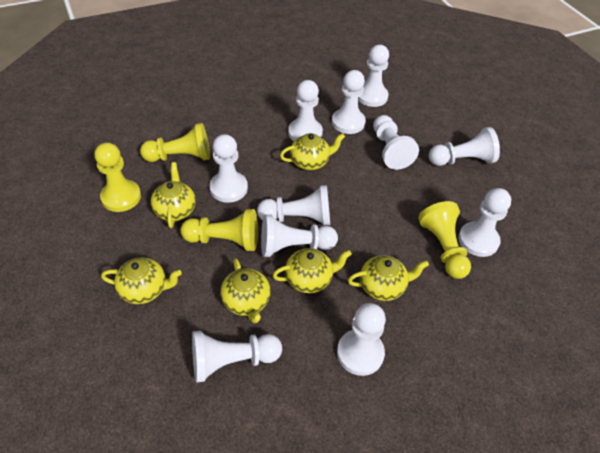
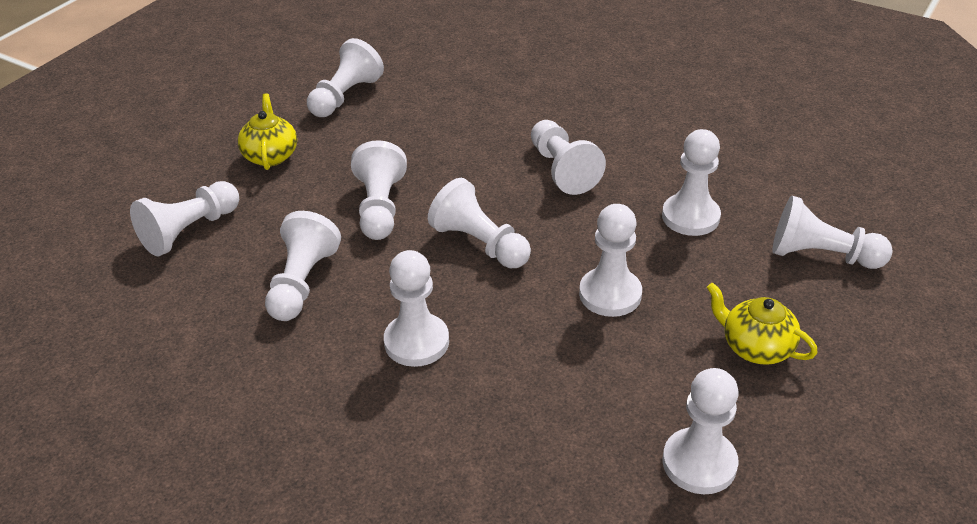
yellow pawn: 4 -> 0
yellow teapot: 6 -> 2

